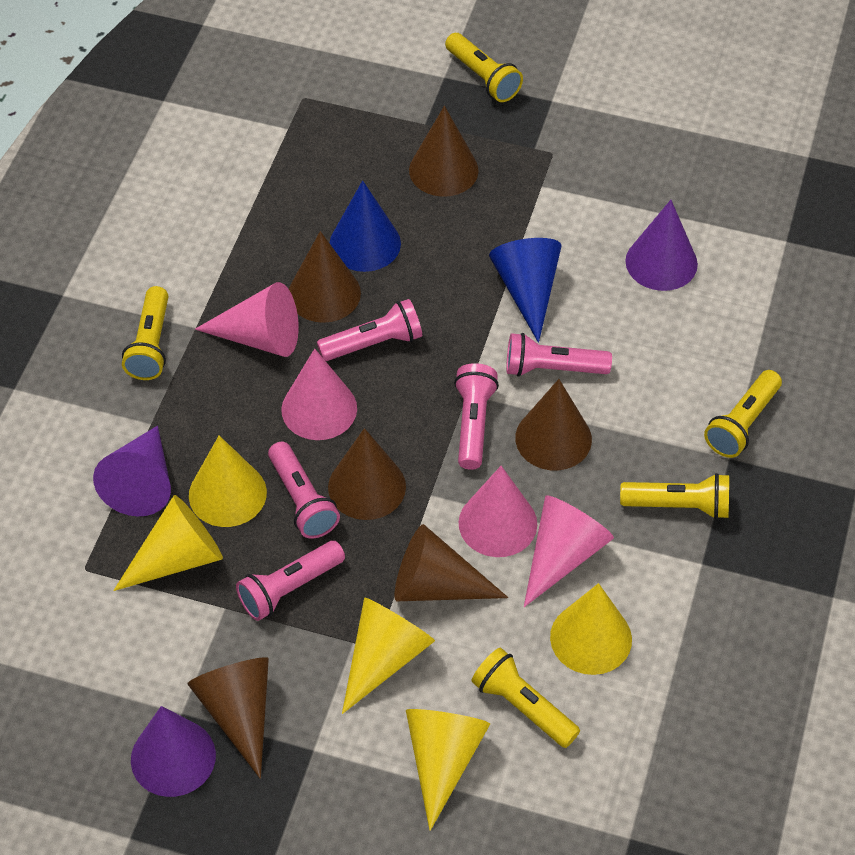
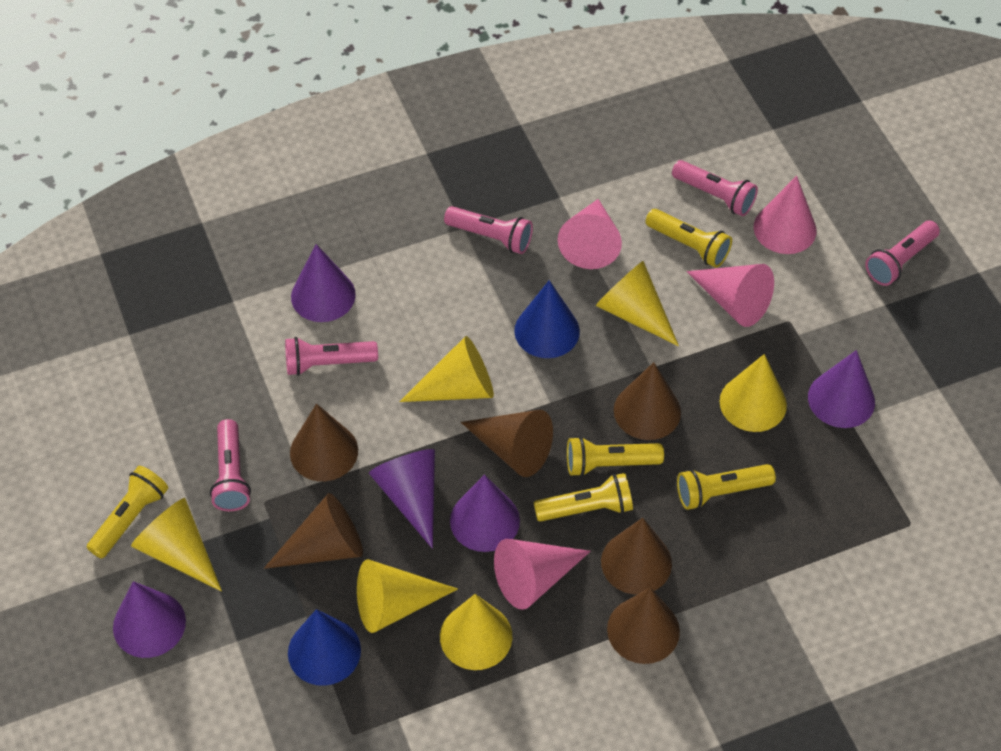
purple cone: 3 -> 5
yellow cone: 5 -> 6

